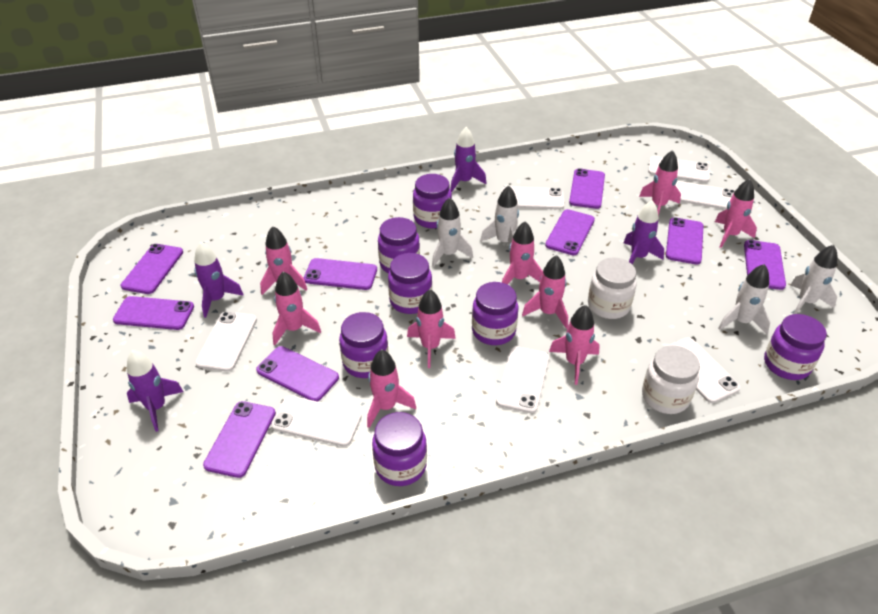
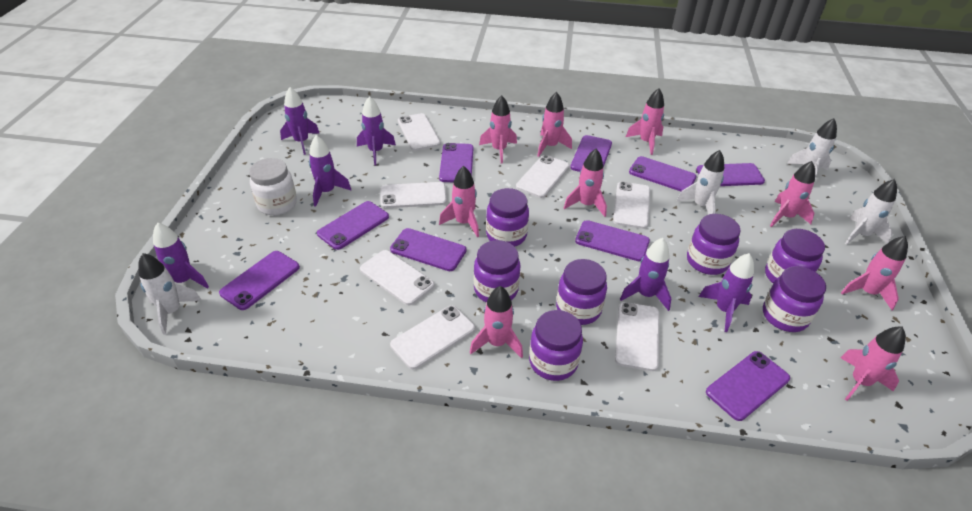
purple rocket: 4 -> 6
white jar: 2 -> 1

